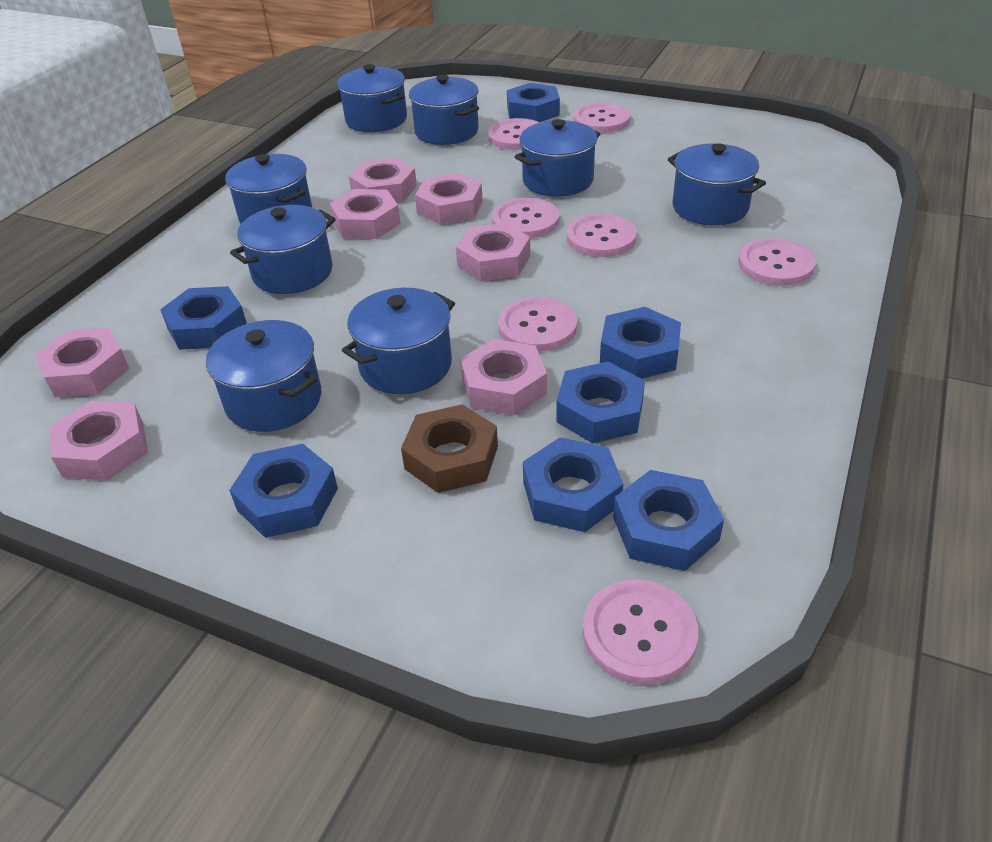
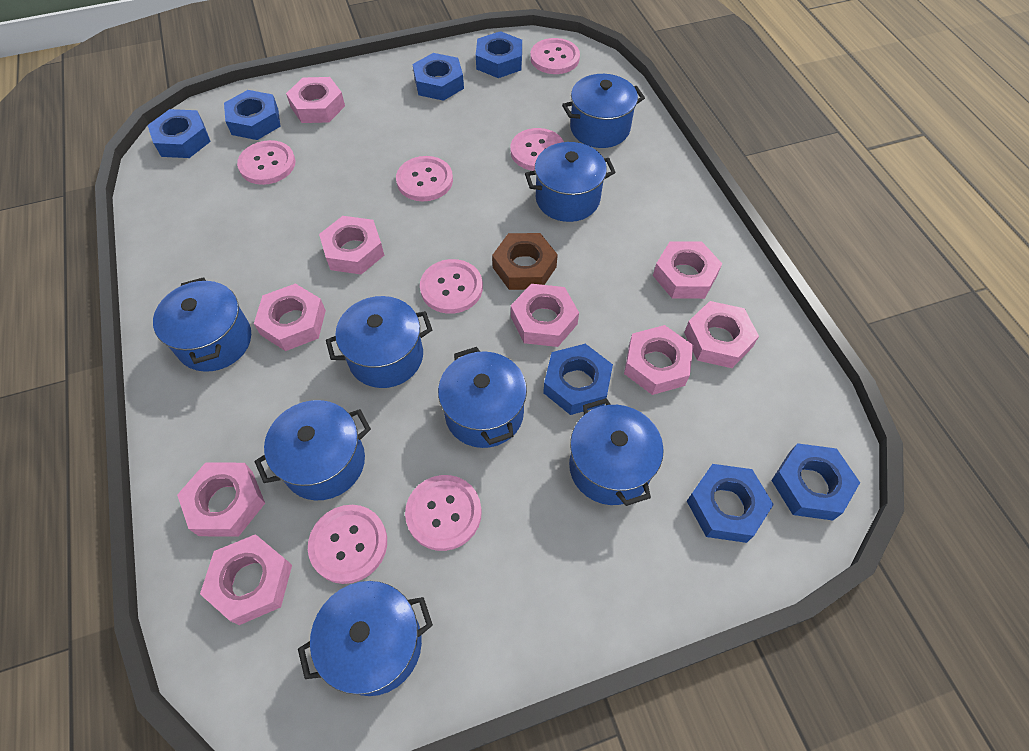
pink nut: 7 -> 9

